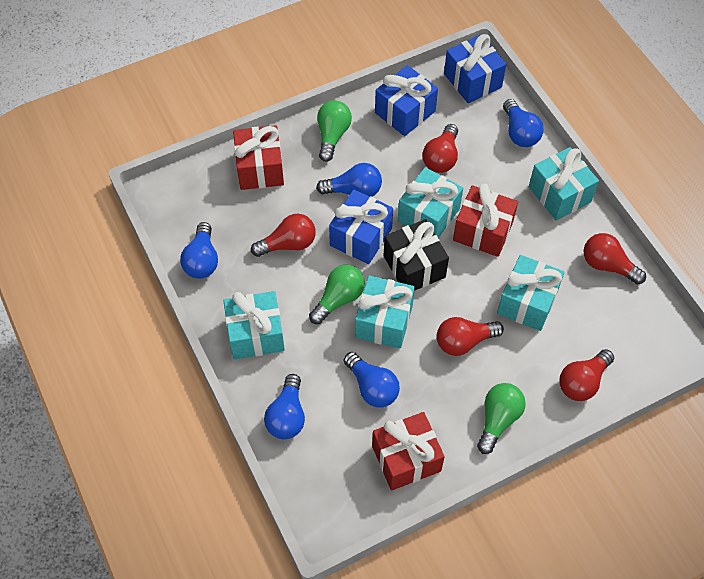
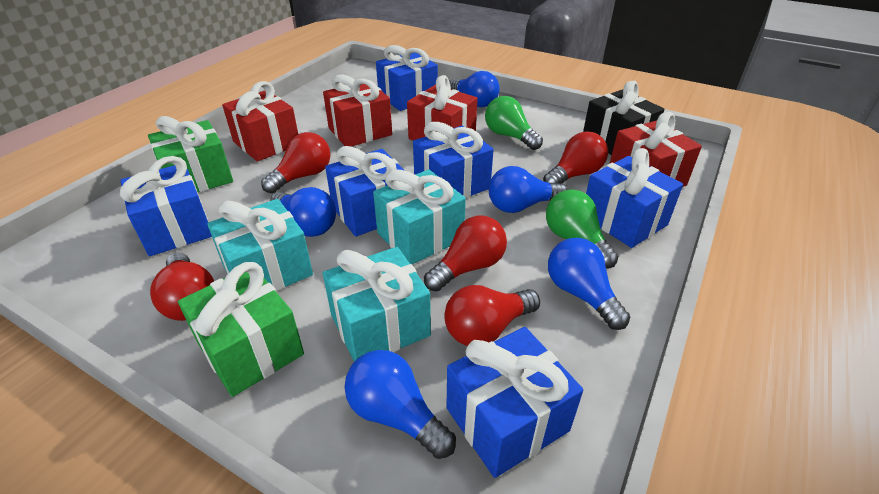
blue gift: 3 -> 6
green gift: 0 -> 2
green light bulb: 3 -> 2
red gift: 3 -> 4
turquoise gift: 5 -> 3

